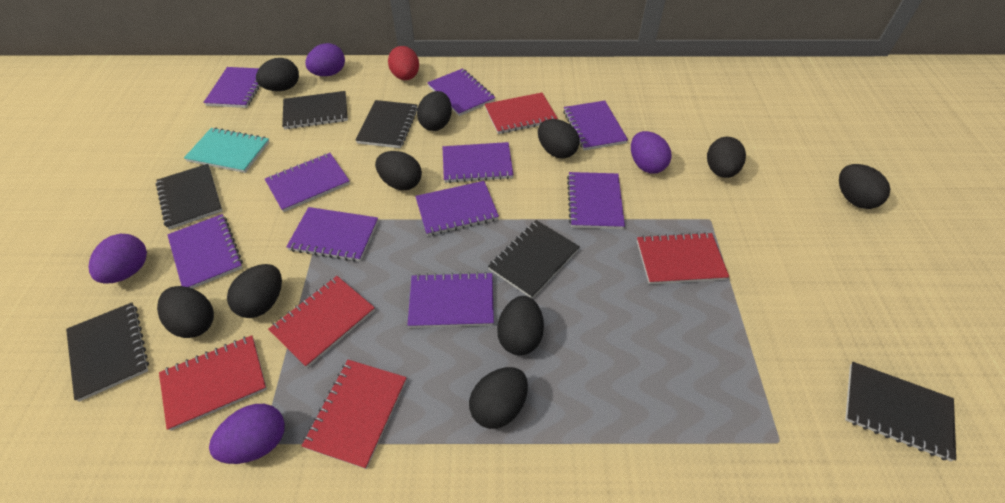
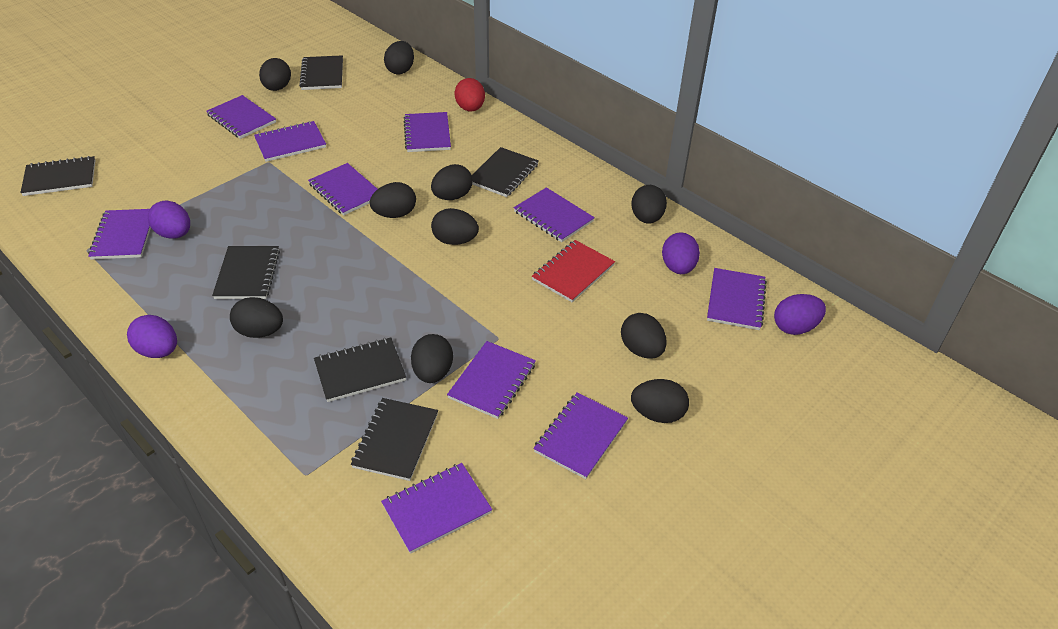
red notebook: 5 -> 1
turquoise notebook: 1 -> 0

